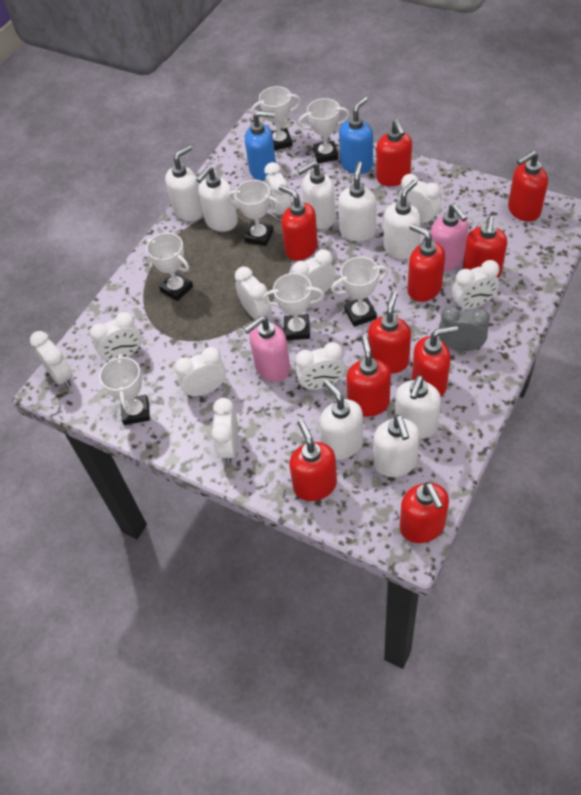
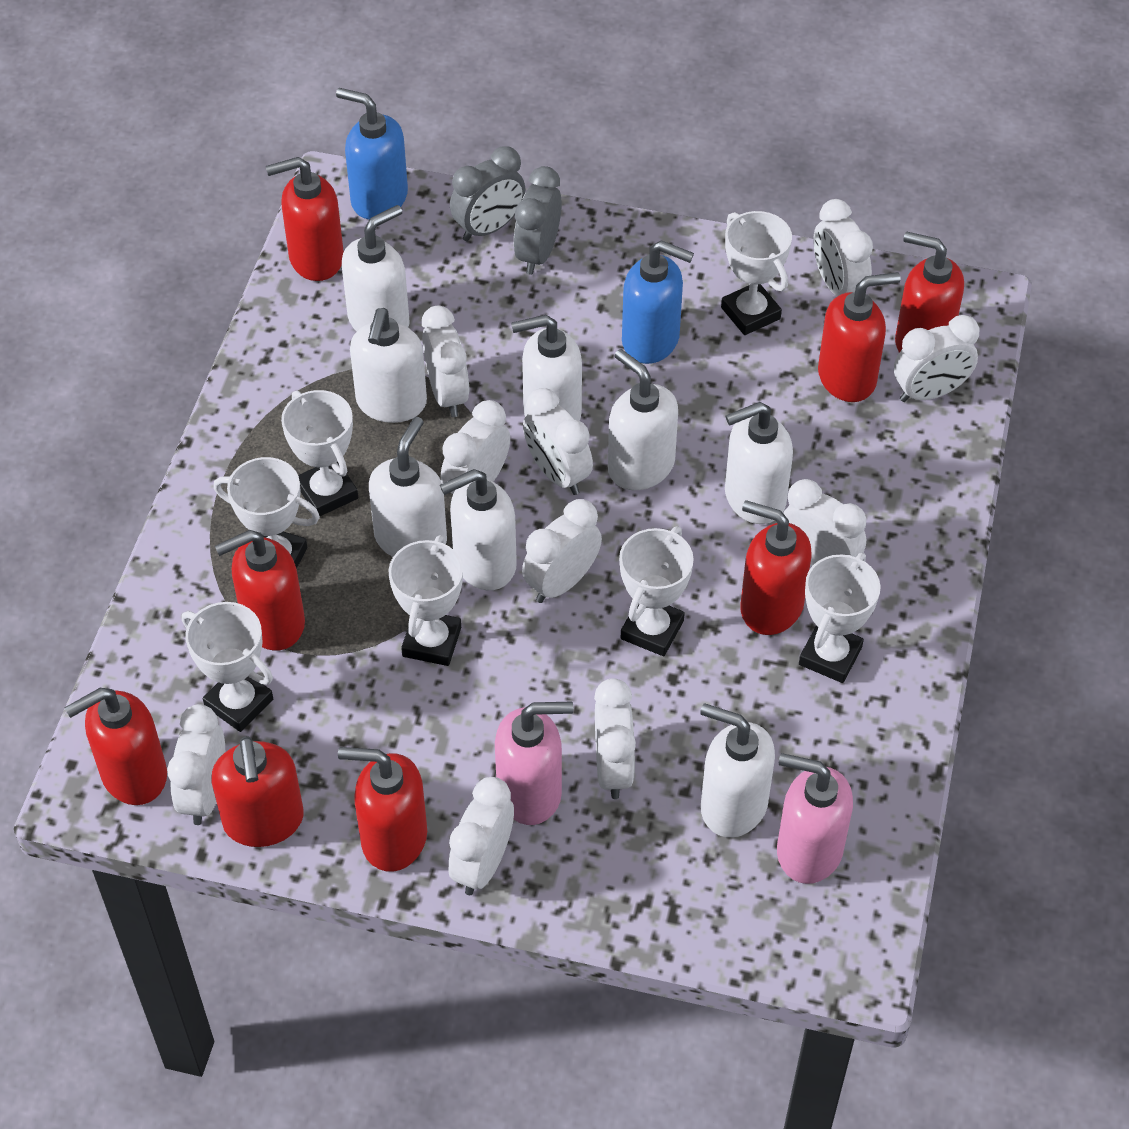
grey clock: 1 -> 2
red soap dispenser: 10 -> 8

